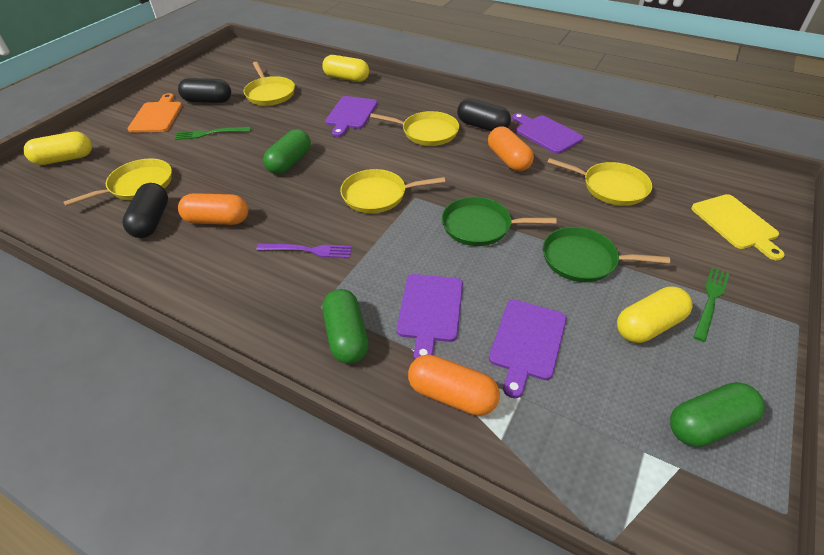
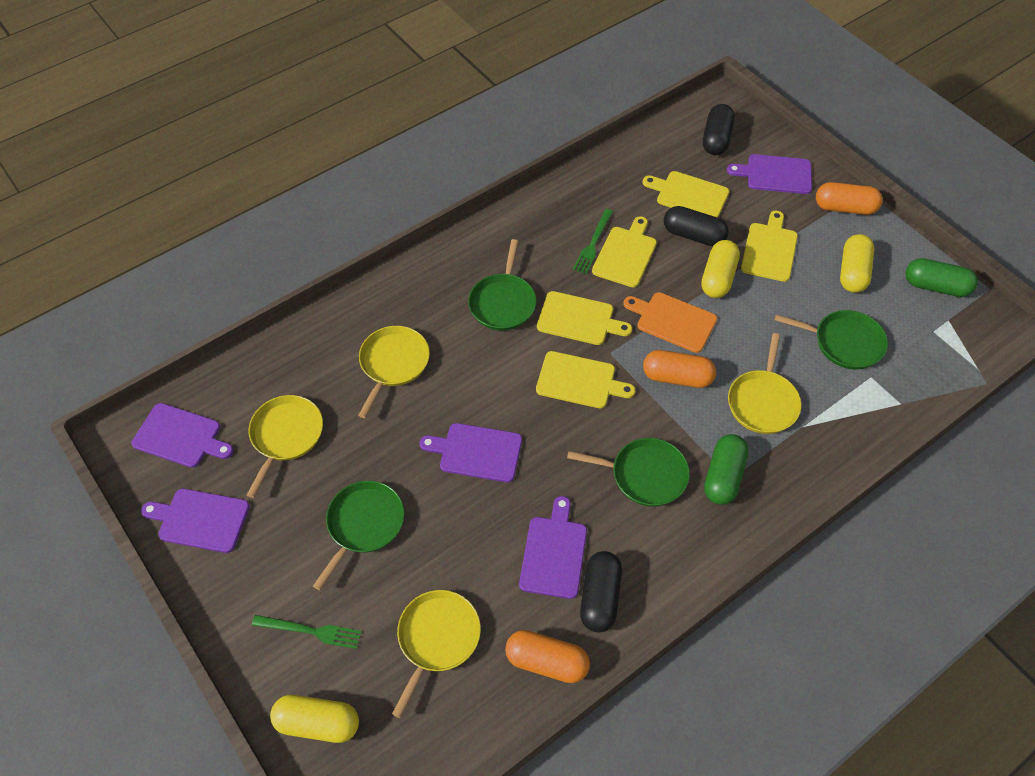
green capsule: 3 -> 2
green pan: 2 -> 4
purple cutting board: 4 -> 5
purple fork: 1 -> 0
yellow cutting board: 1 -> 5
yellow pan: 5 -> 4

